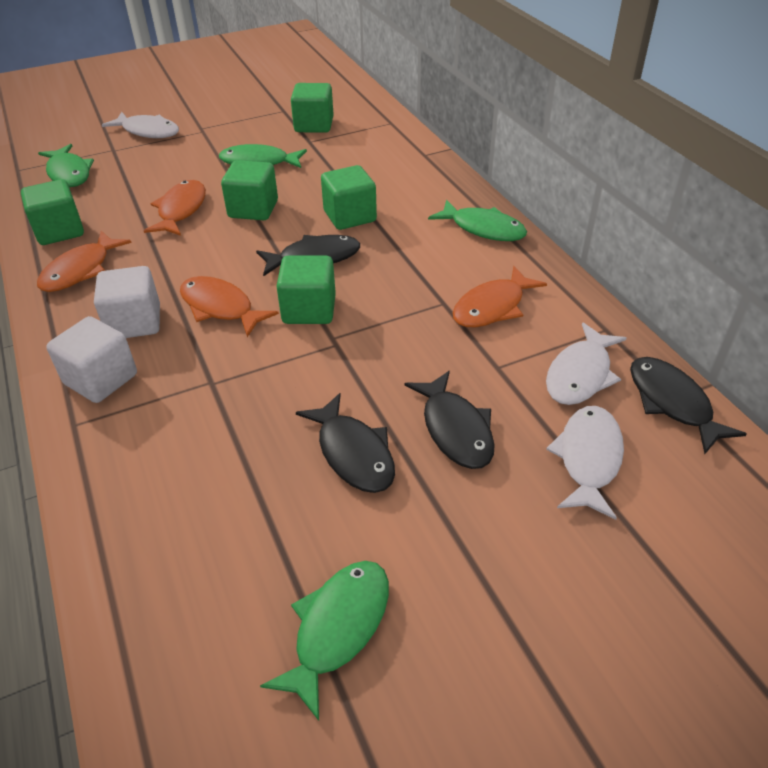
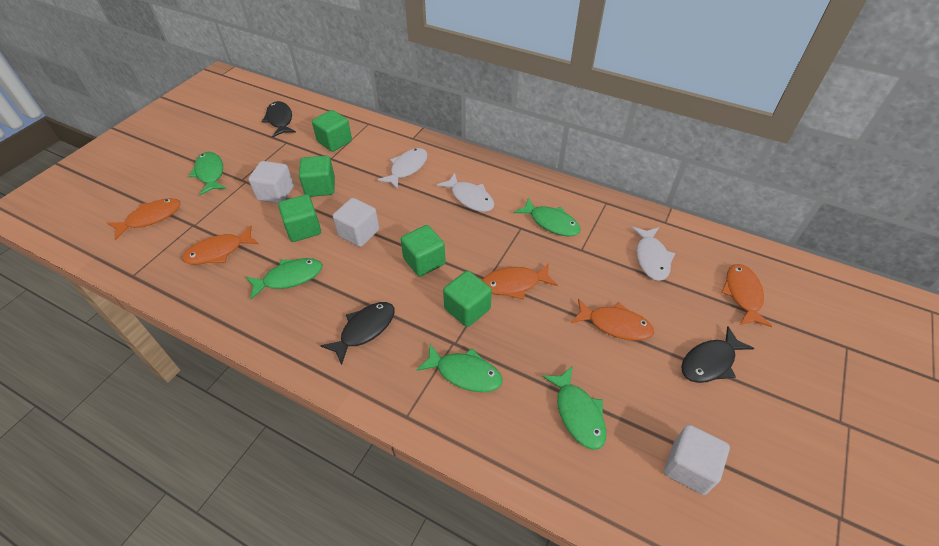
black fish: 4 -> 3
green fish: 4 -> 5
orange fish: 4 -> 5
white cube: 2 -> 3

